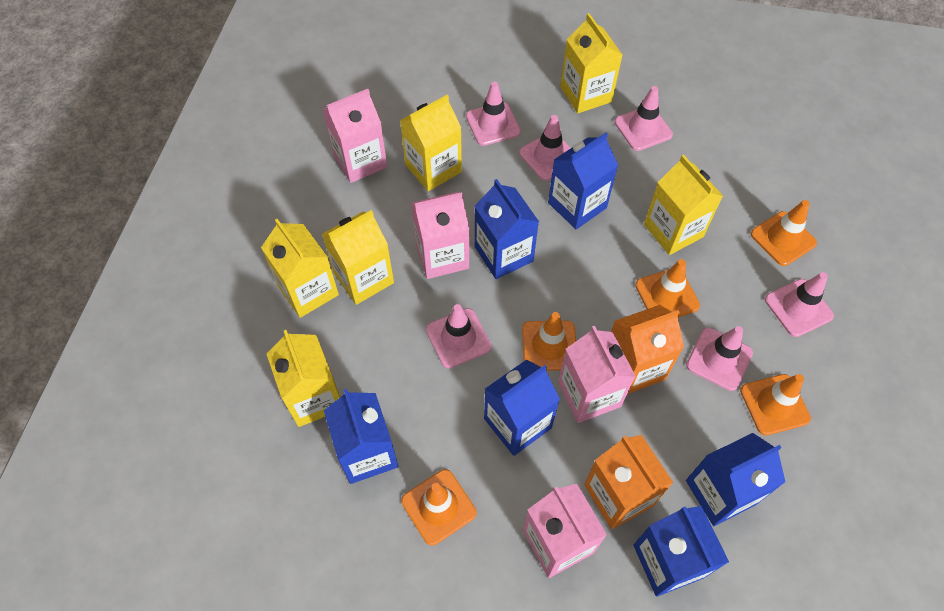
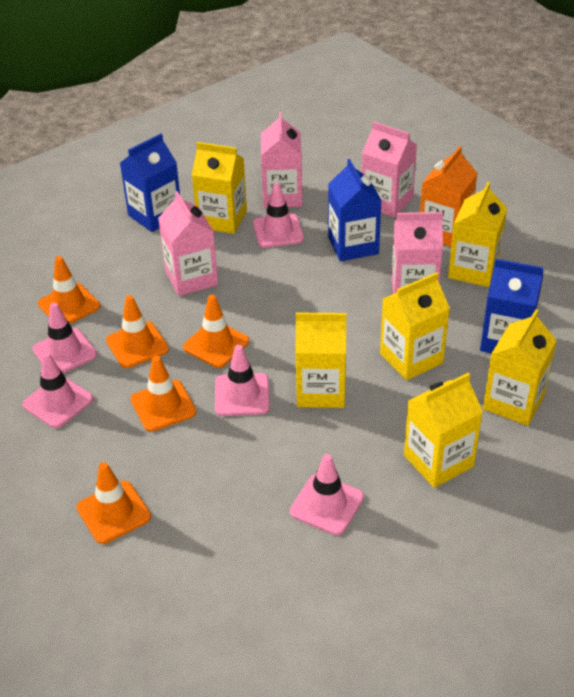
blue carton: 6 -> 3
orange carton: 2 -> 1
pink traffic cone: 6 -> 5

